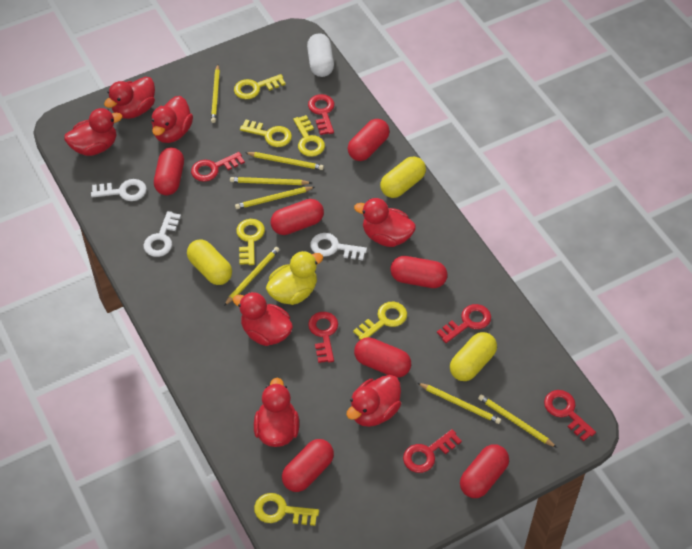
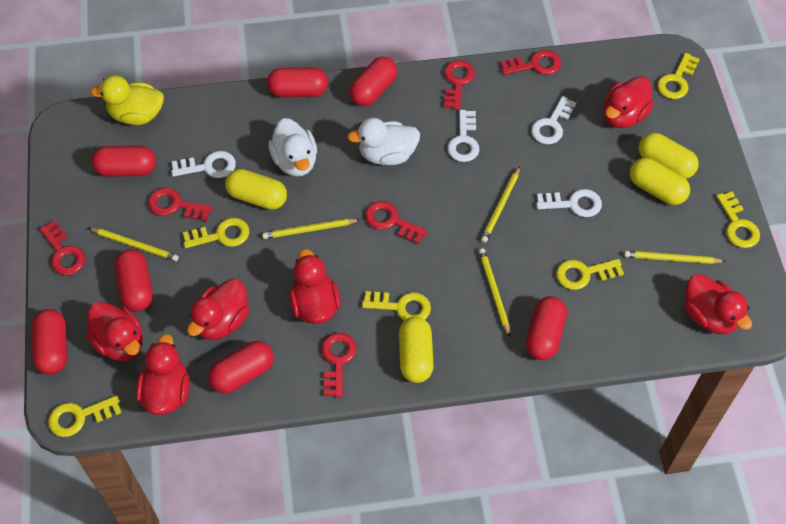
red duck: 7 -> 6
white capsule: 1 -> 0
white duck: 0 -> 2
white key: 3 -> 4
yellow capsule: 3 -> 4
yellow pencil: 7 -> 5

